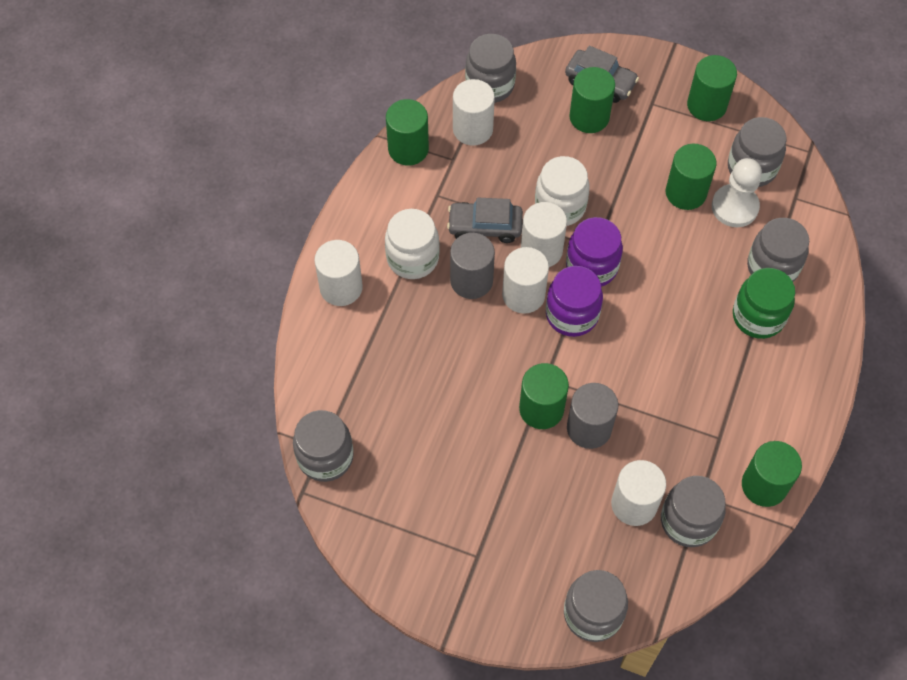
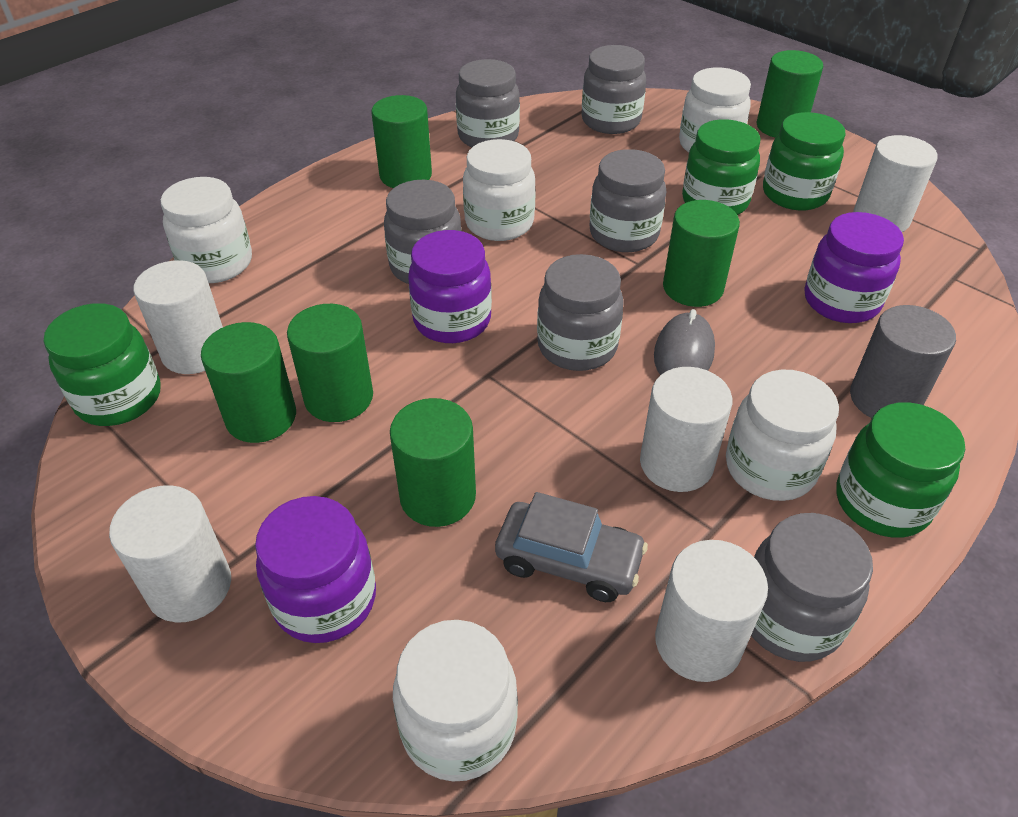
green jar: 1 -> 4
grey car: 2 -> 1
grey cylinder: 2 -> 1
grey mouse: 0 -> 1
purple jar: 2 -> 3
white jar: 2 -> 5
white pawn: 1 -> 0

